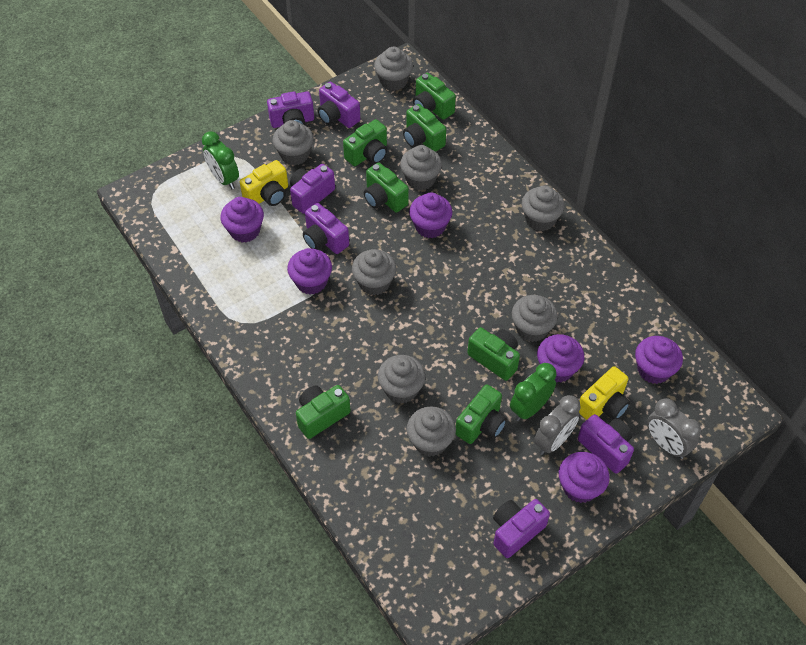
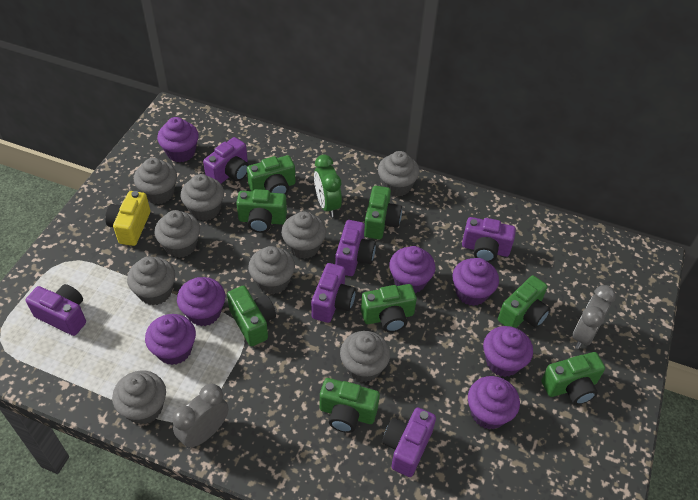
green camera: 7 -> 8
green clock: 2 -> 1
grey cupcake: 8 -> 9
purple cupcake: 6 -> 7
yellow camera: 2 -> 1

